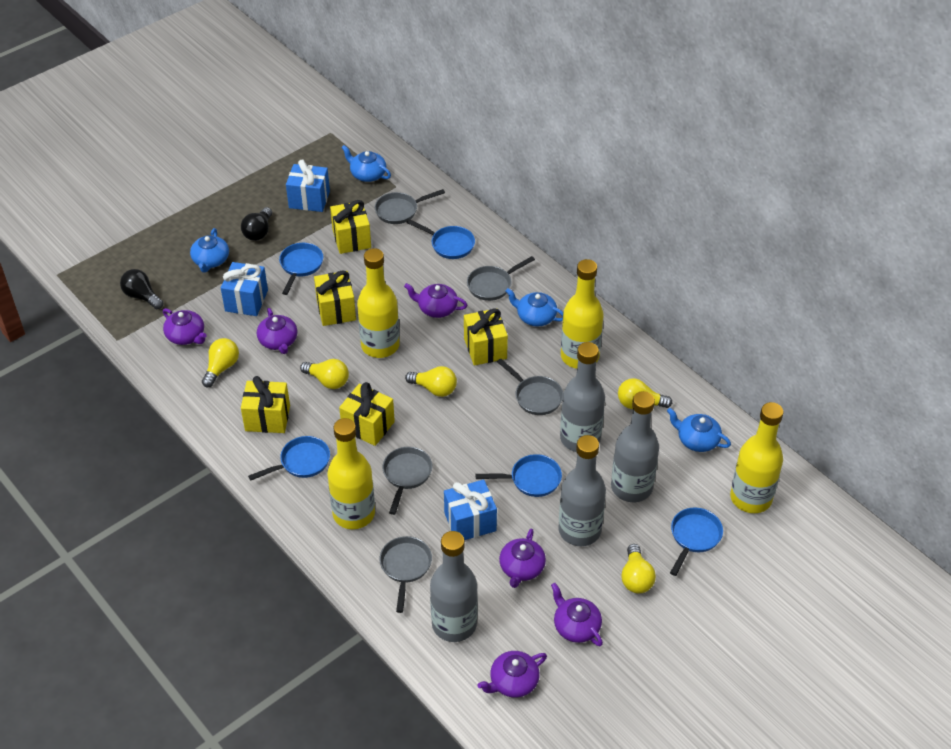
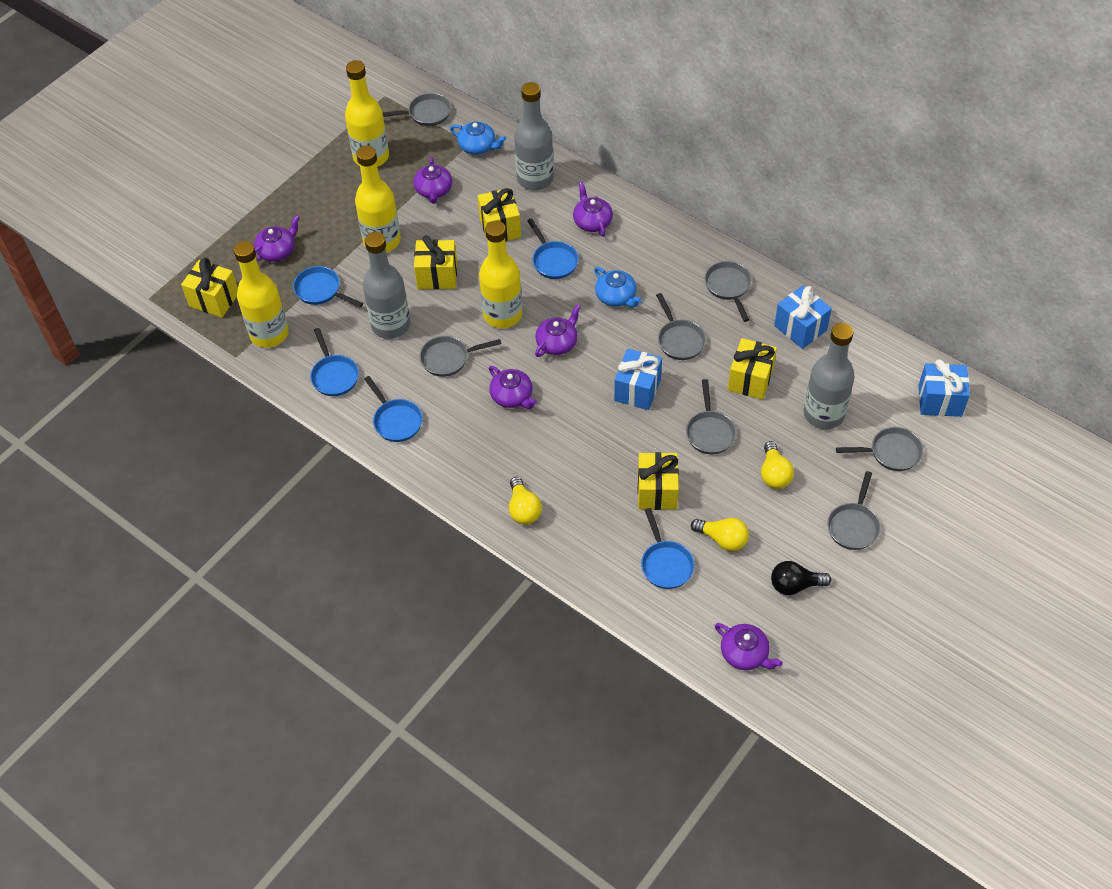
black light bulb: 2 -> 1
blue teapot: 4 -> 2
grey bottle: 4 -> 3
grey pan: 5 -> 7
yellow light bulb: 5 -> 3

